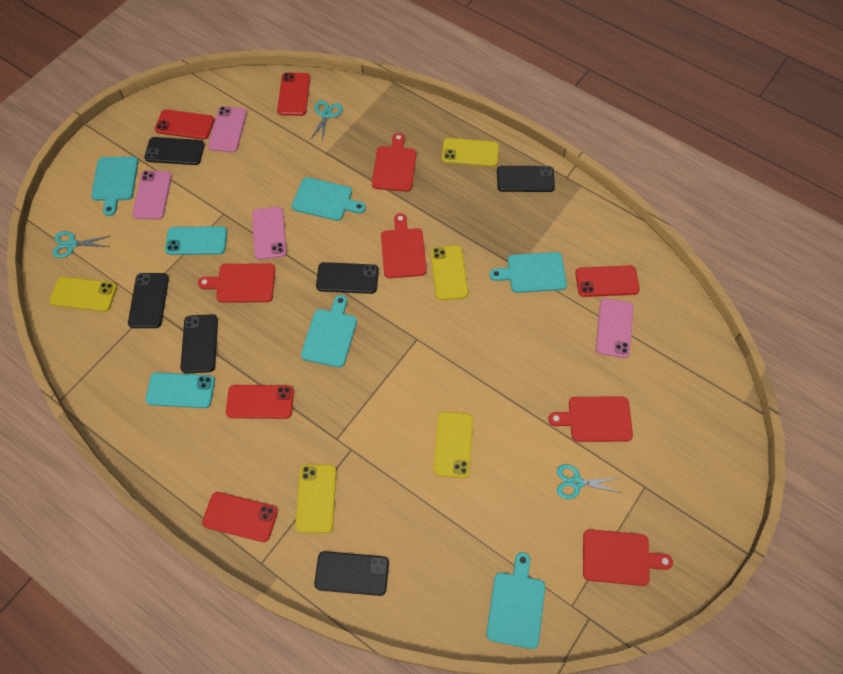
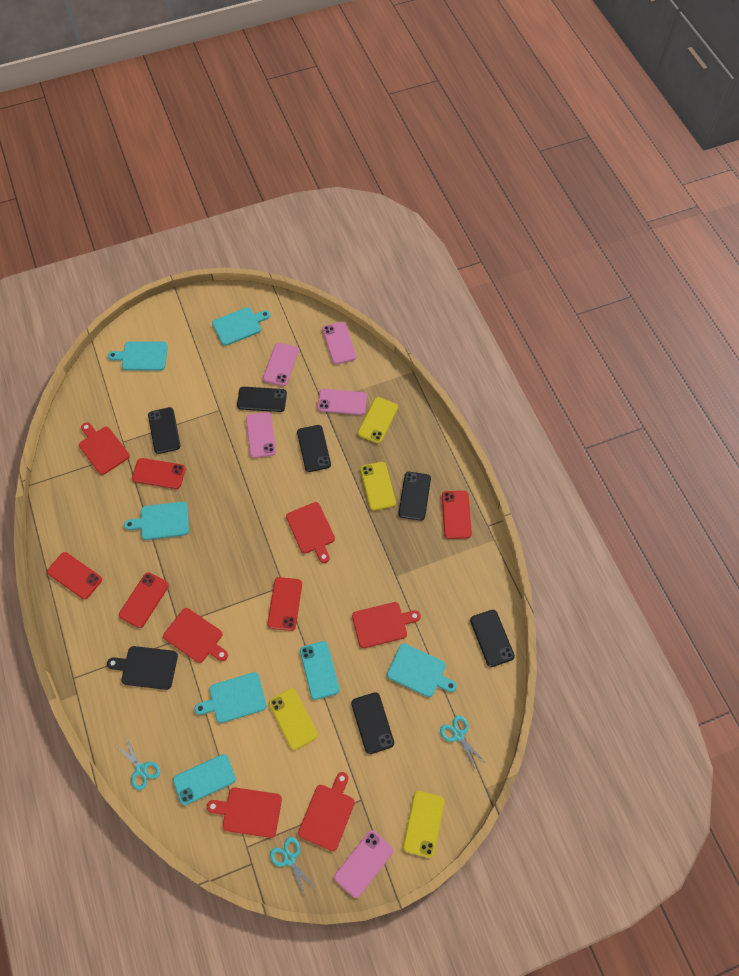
black cutting board: 0 -> 1
pink phone: 4 -> 5
red cutting board: 5 -> 6
yellow phone: 5 -> 4

